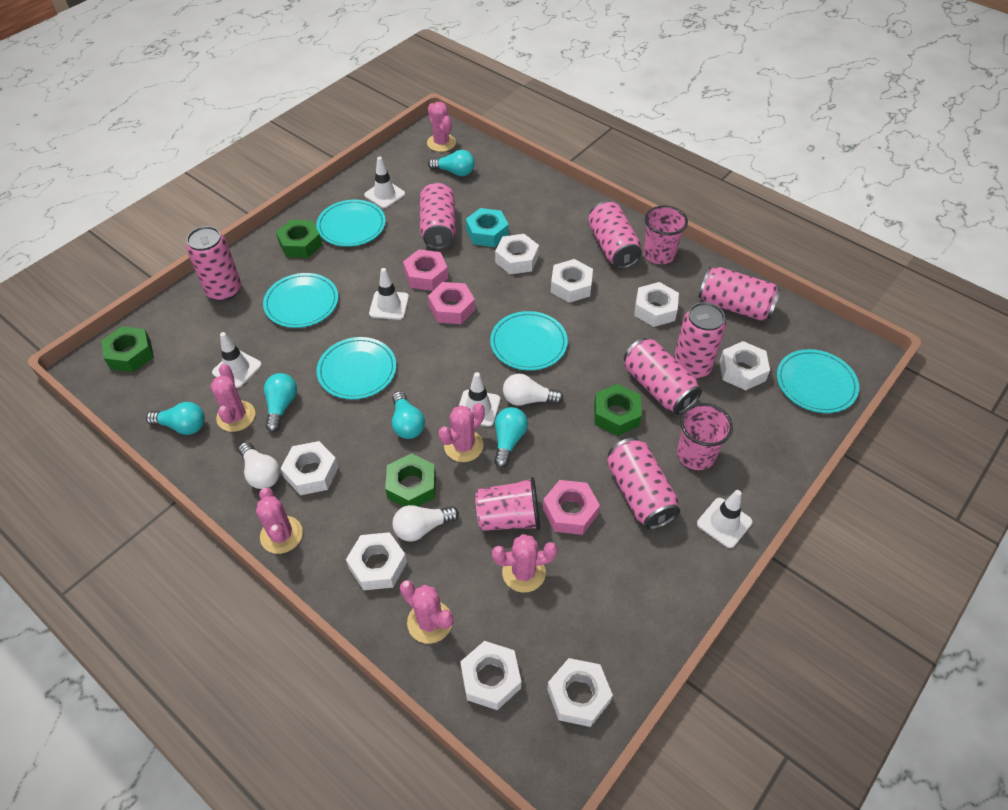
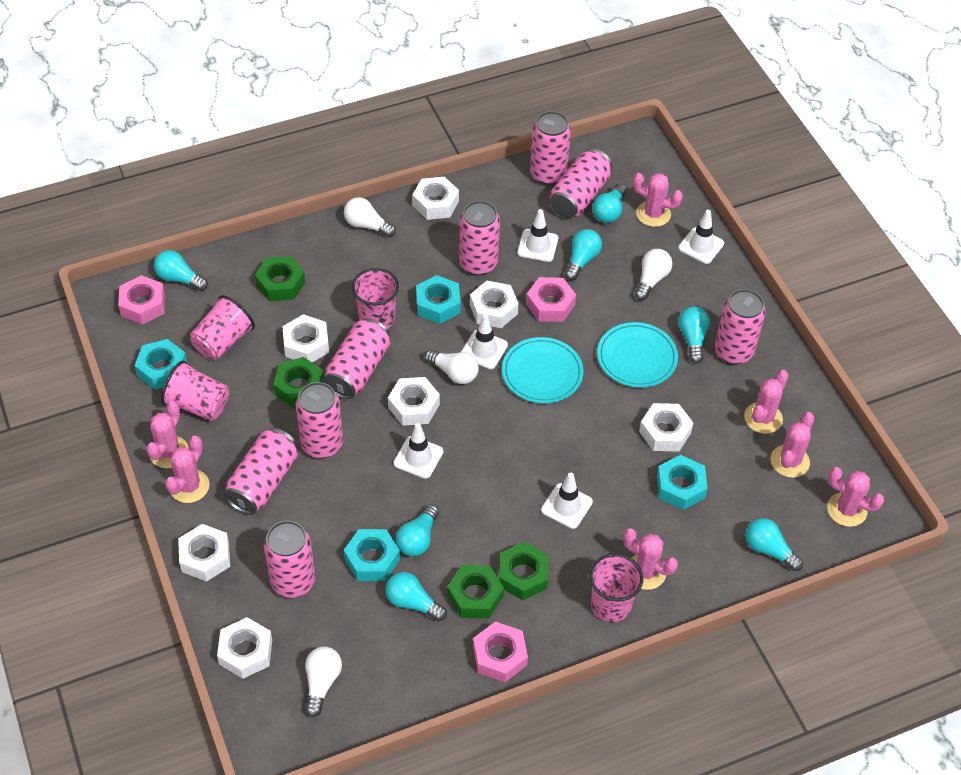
pink cactus: 6 -> 7
pink can: 7 -> 8
pink cup: 3 -> 4
turquoise light bulb: 5 -> 7
turquoise nut: 1 -> 4
turquoise plate: 5 -> 2
white light bulb: 3 -> 4
white nut: 8 -> 7

